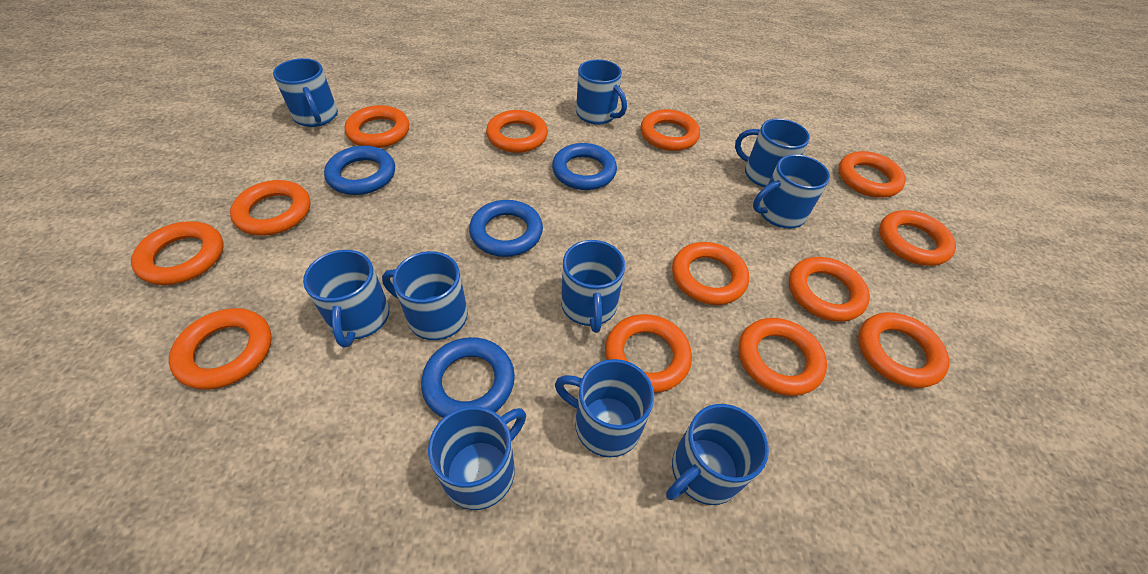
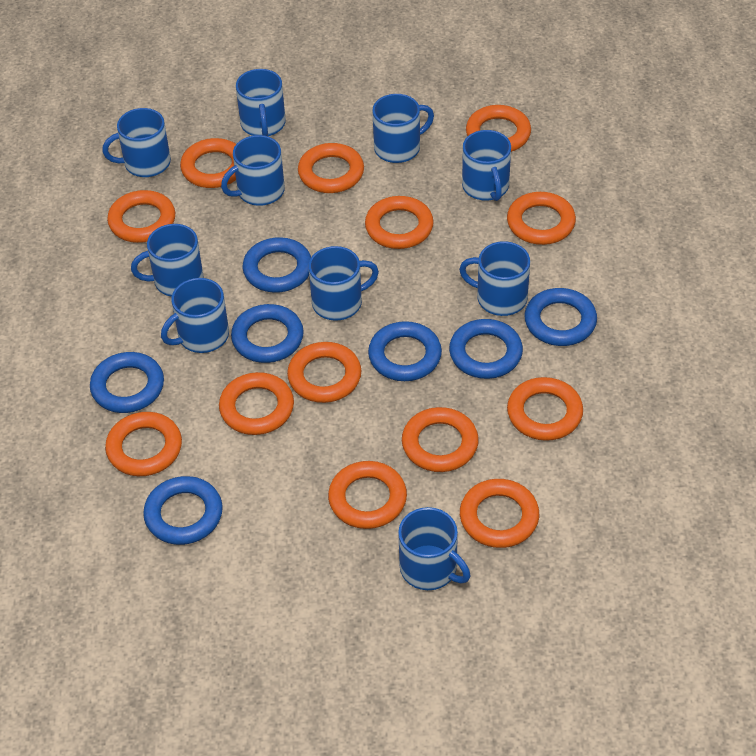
blue ring: 4 -> 7

